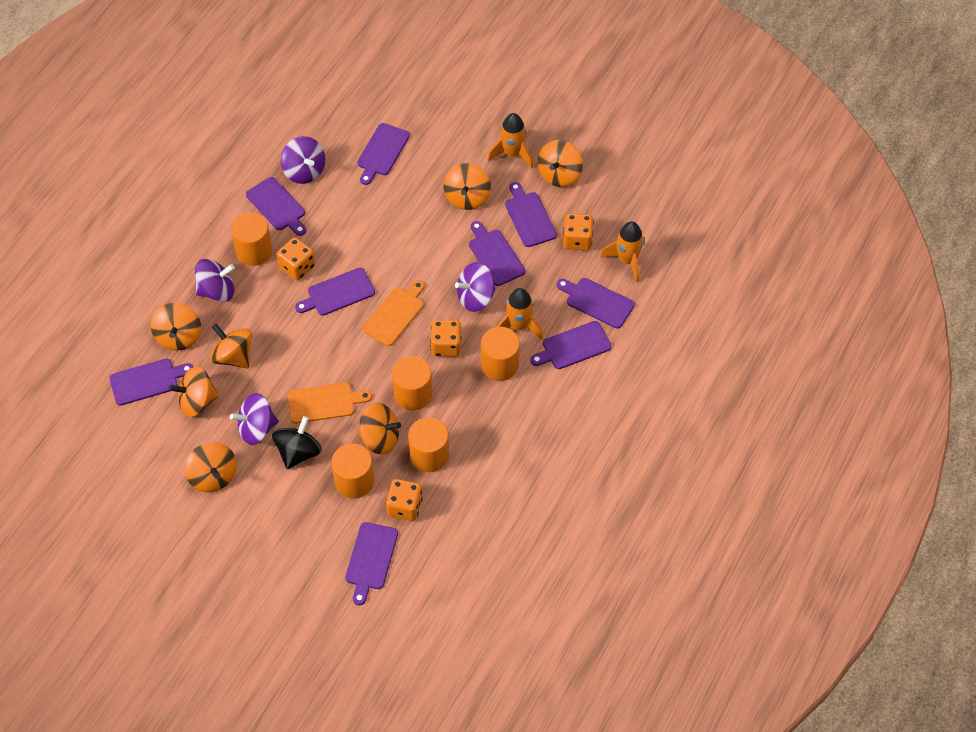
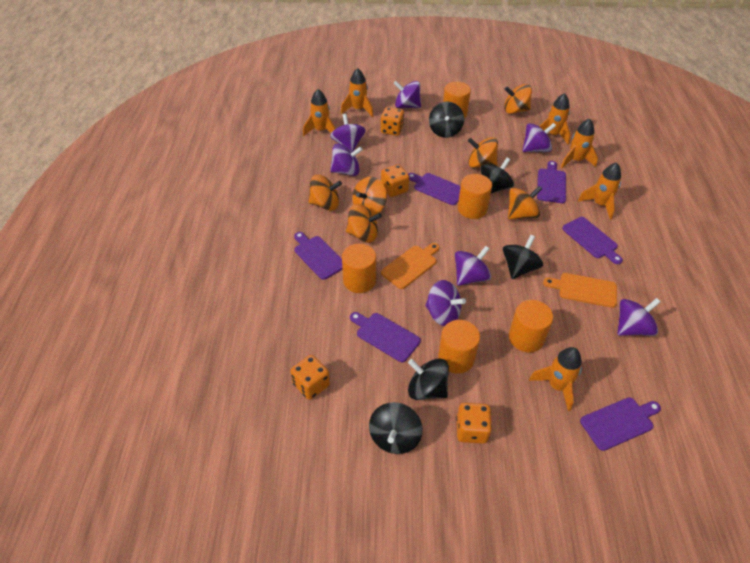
black spinning top: 1 -> 5
orange rocket: 3 -> 6
orange spinning top: 7 -> 6
purple cutting board: 9 -> 6
purple spinning top: 4 -> 7

